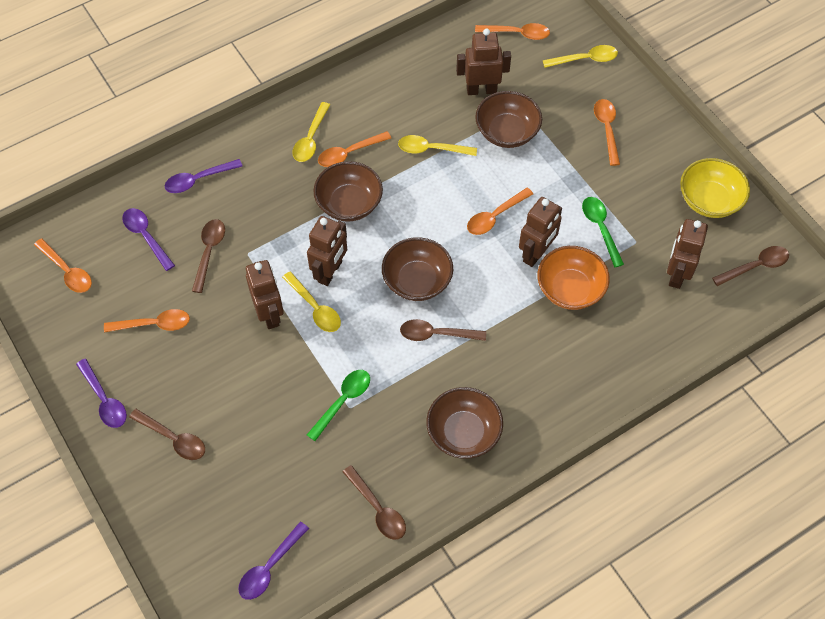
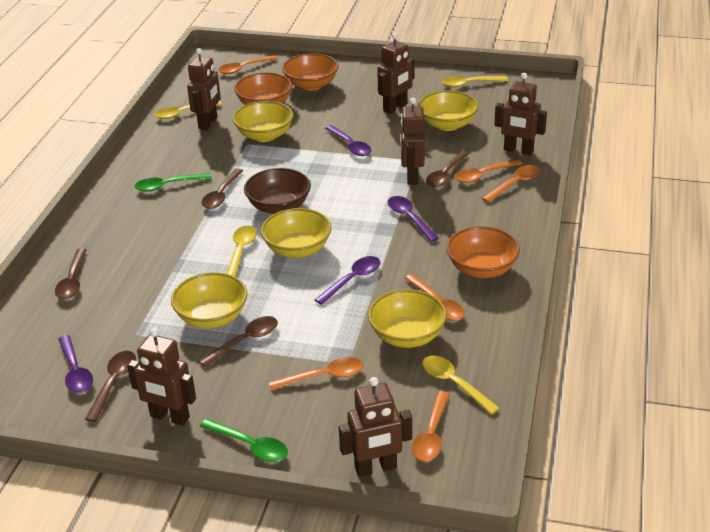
brown bowl: 4 -> 1
brown robot: 5 -> 6
orange bowl: 1 -> 3
yellow bowl: 1 -> 5

